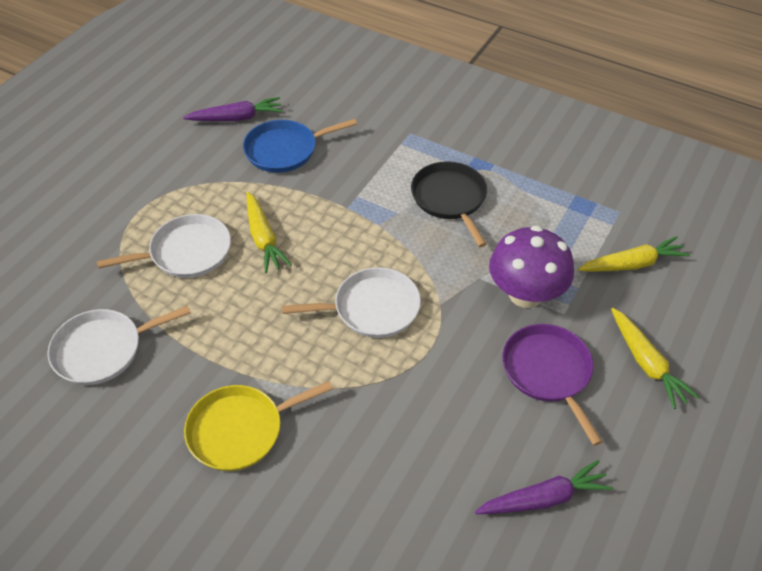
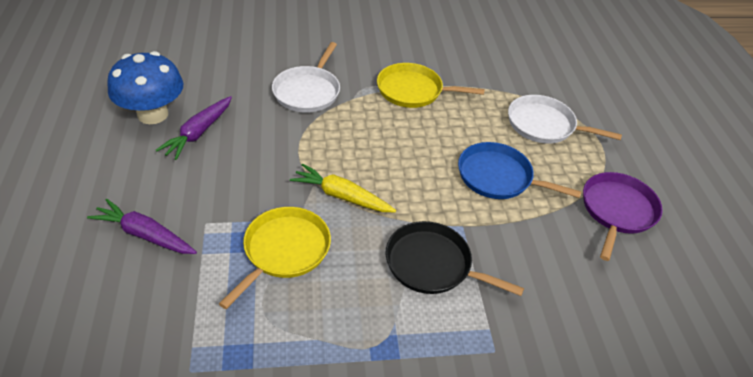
blue mushroom: 0 -> 1
purple mushroom: 1 -> 0
white pan: 3 -> 2
yellow carrot: 3 -> 1
yellow pan: 1 -> 2

